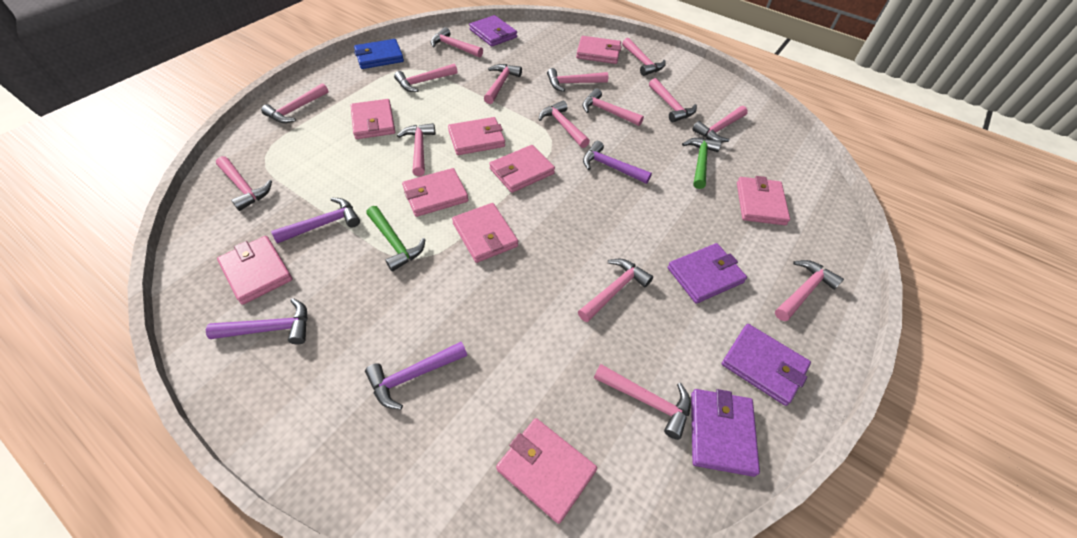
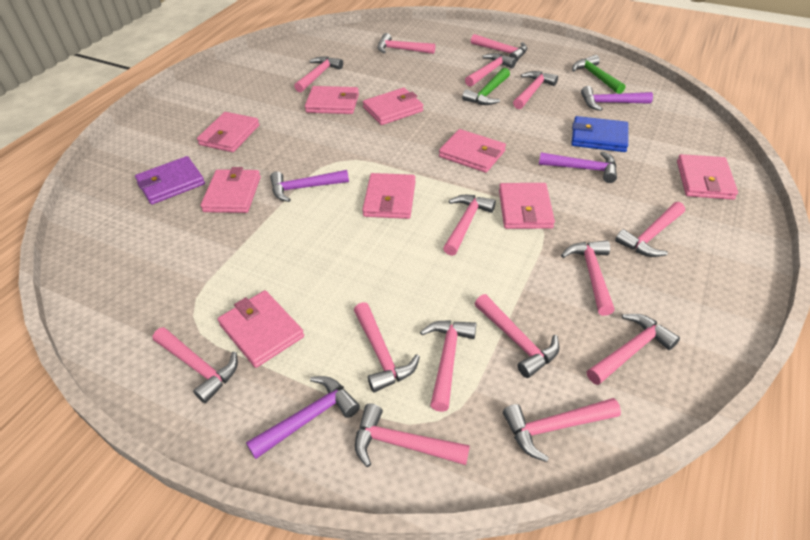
purple wallet: 4 -> 1

